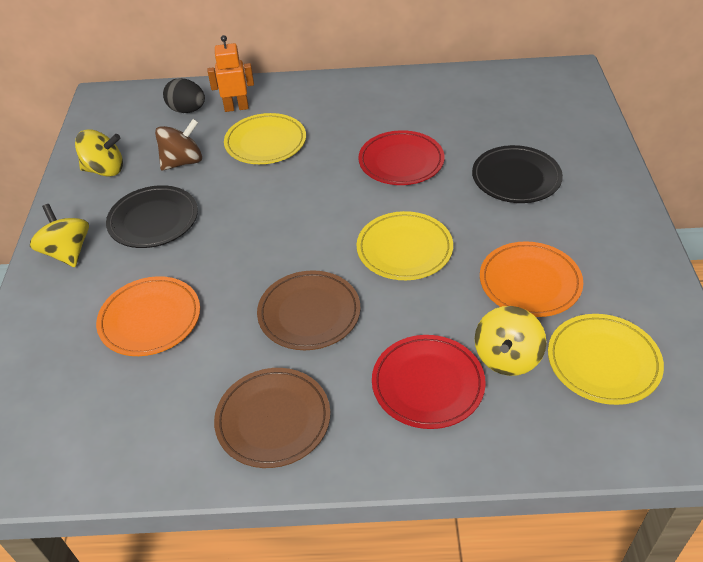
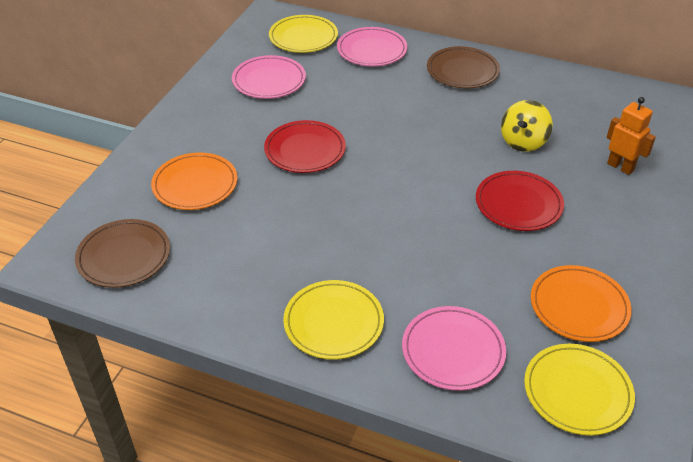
black egg: 1 -> 0
black plate: 2 -> 0
brown spinning top: 1 -> 0
pink plate: 0 -> 3
yellow spinning top: 3 -> 1

